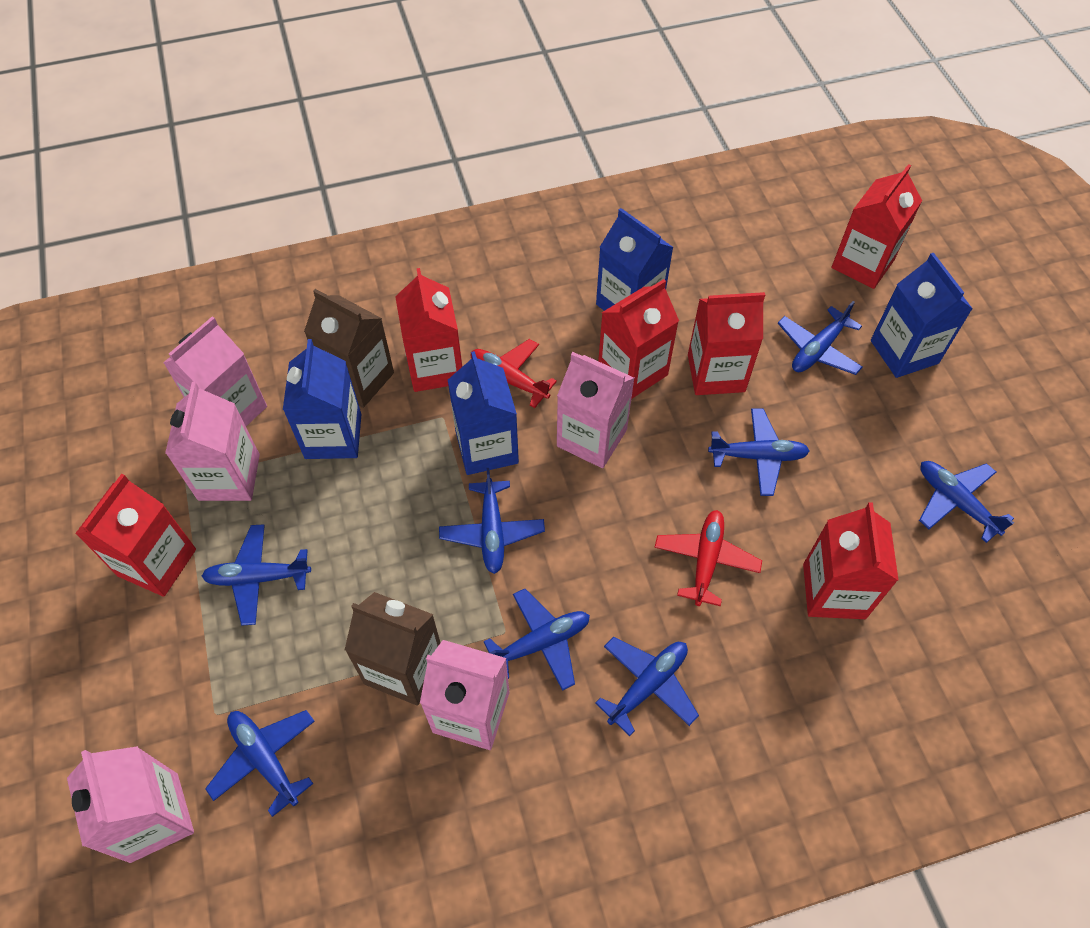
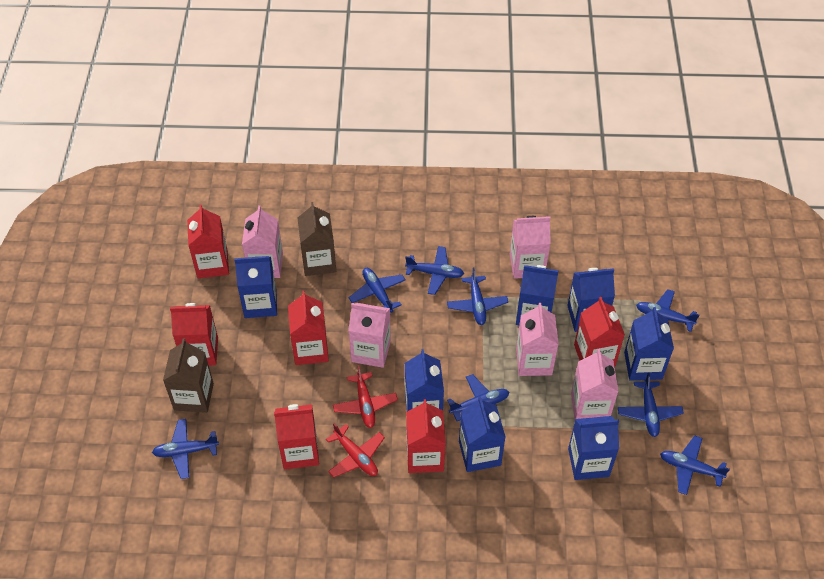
blue carton: 4 -> 7

